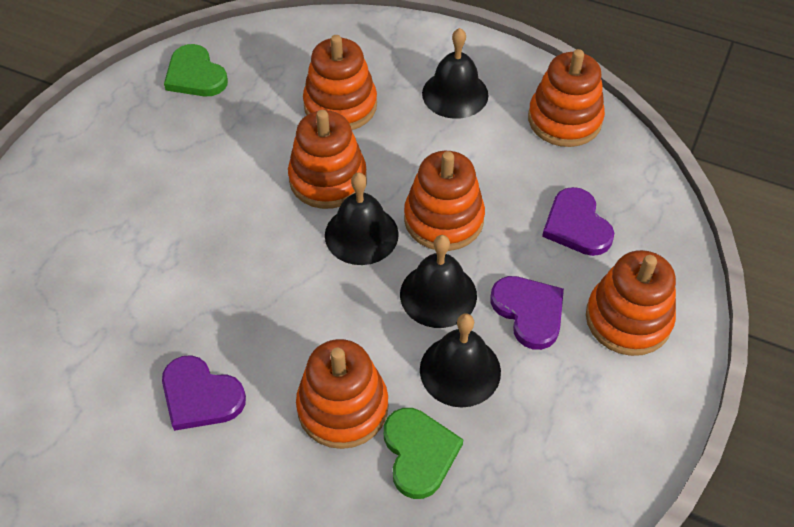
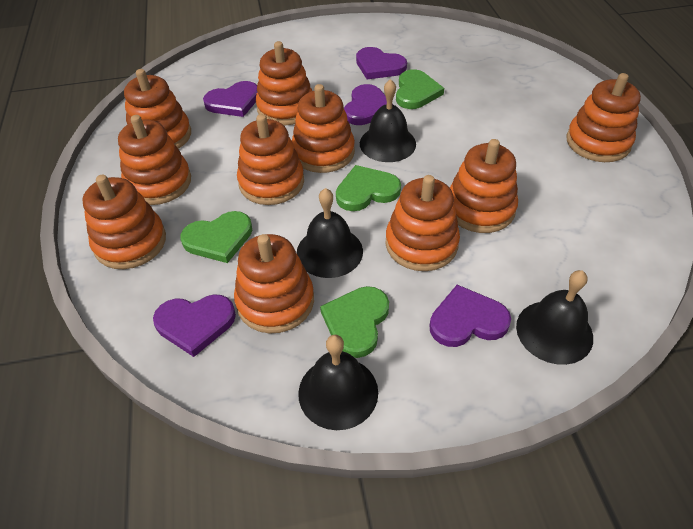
green heart: 2 -> 4
orange stacking toy: 6 -> 10
purple heart: 3 -> 5

